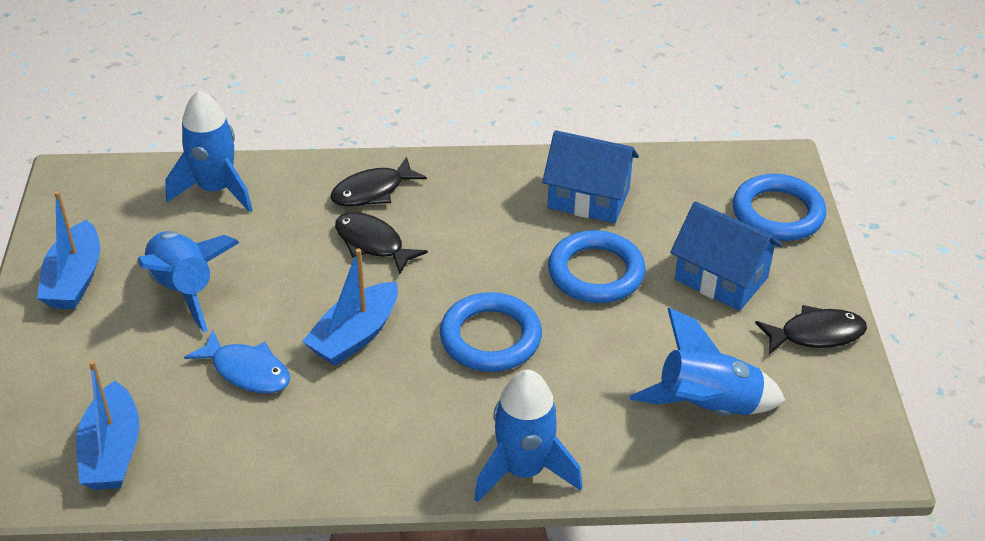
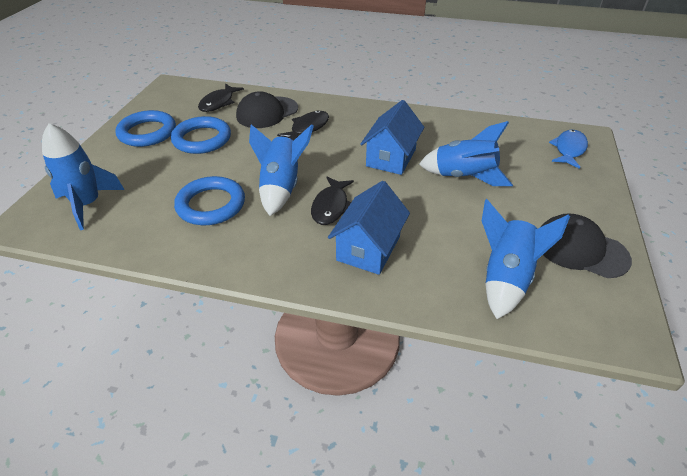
black cap: 0 -> 2
blue boat: 3 -> 0

